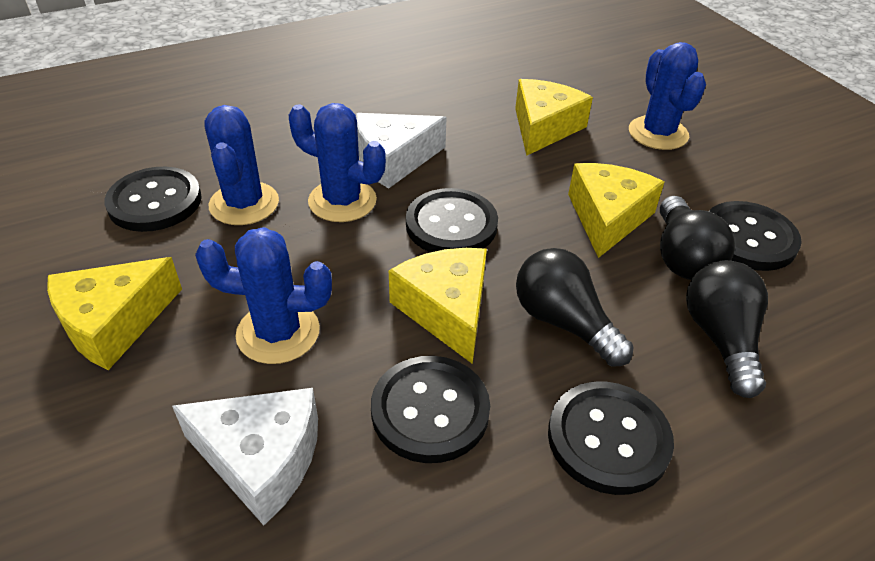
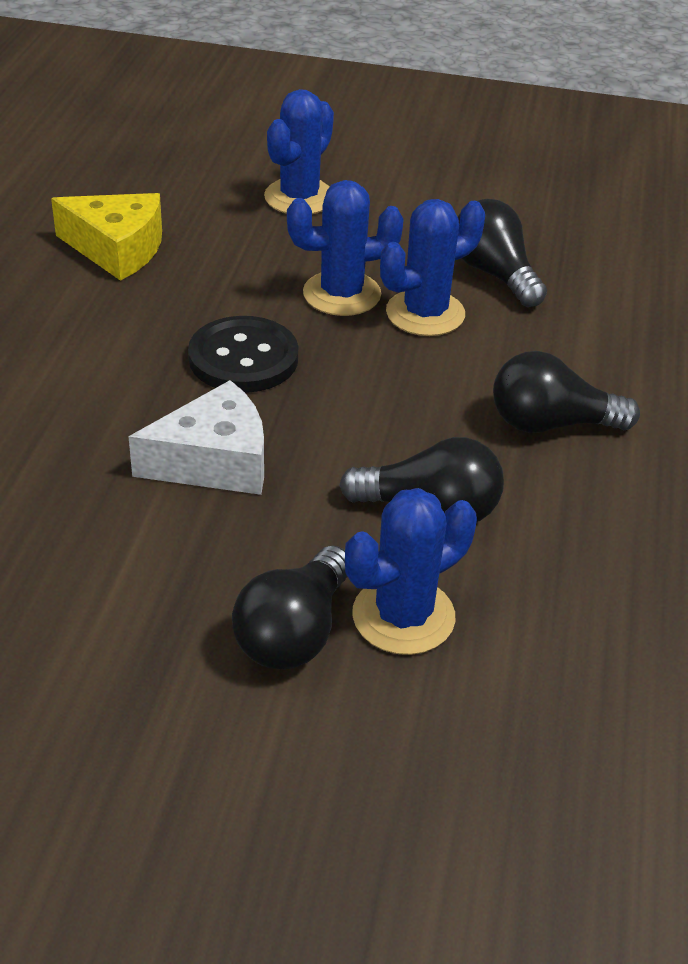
black button: 5 -> 1
black light bulb: 3 -> 4
white cheese: 2 -> 1
yellow cheese: 4 -> 1

